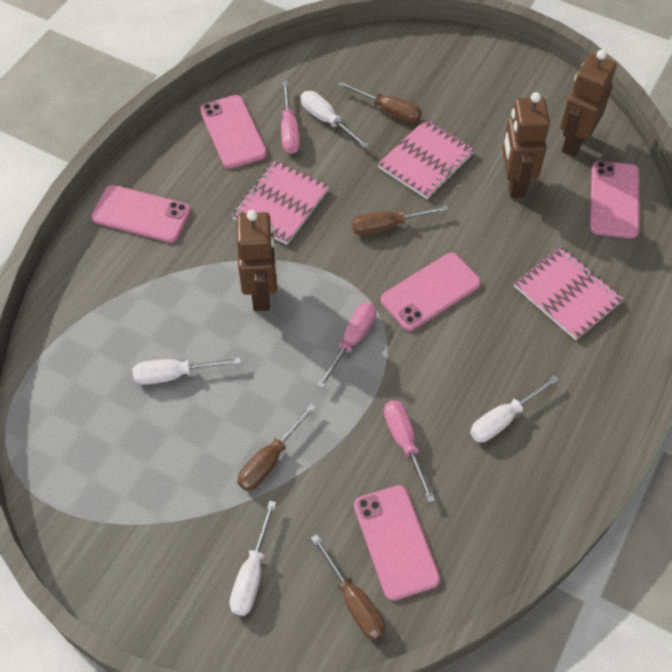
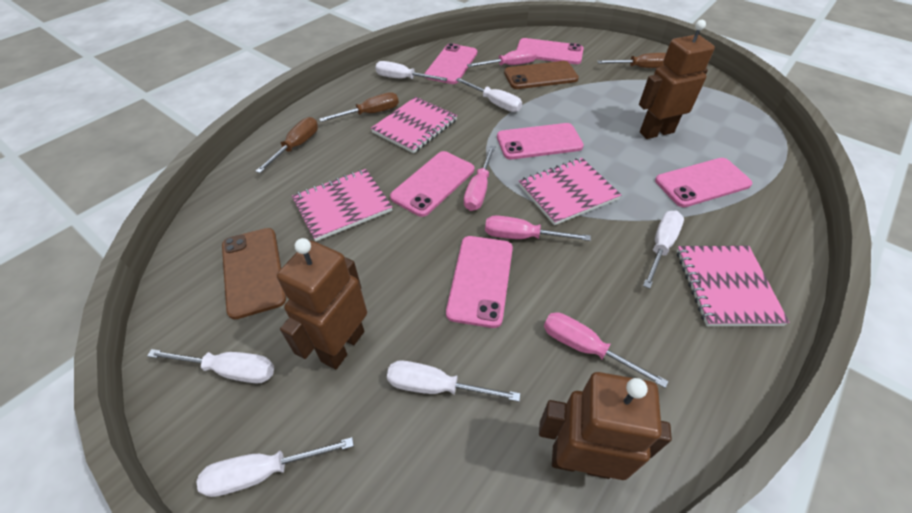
brown phone: 0 -> 2
brown screwdriver: 4 -> 3
pink notebook: 3 -> 4
pink phone: 5 -> 6
pink screwdriver: 3 -> 4
white screwdriver: 4 -> 6

